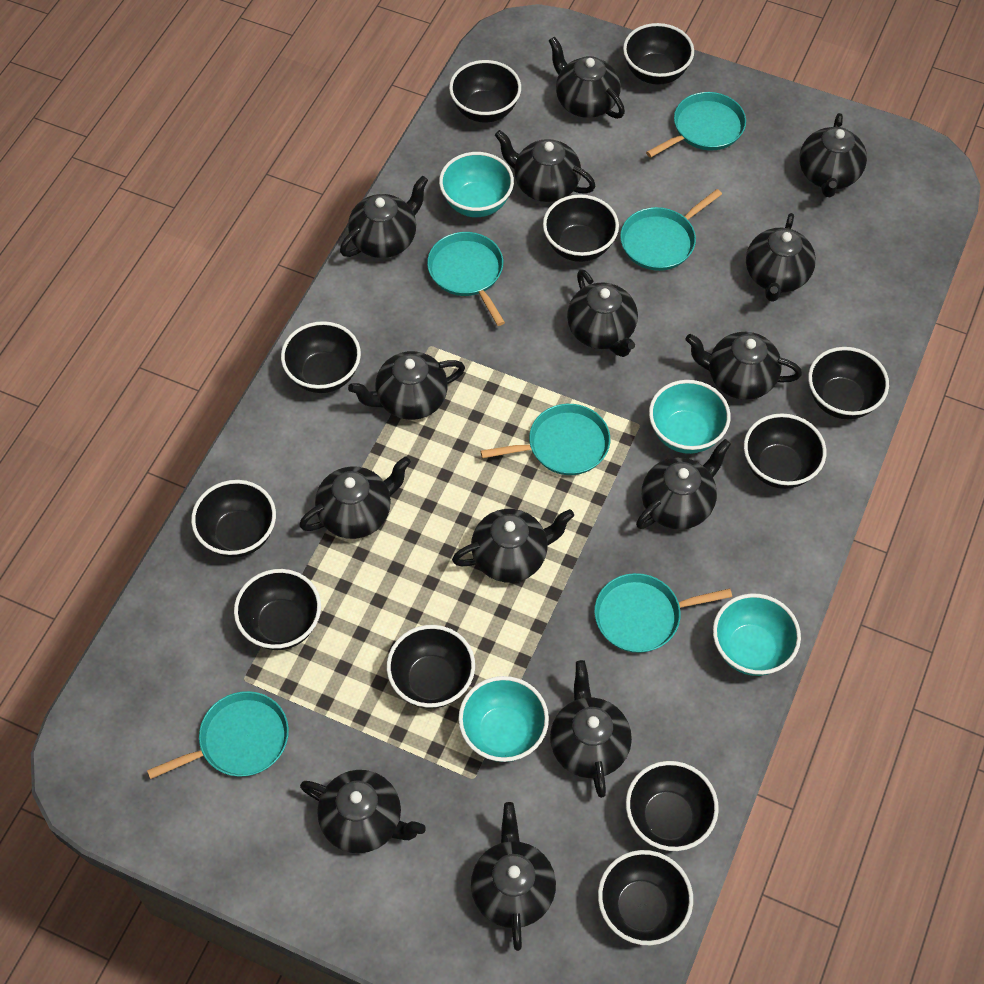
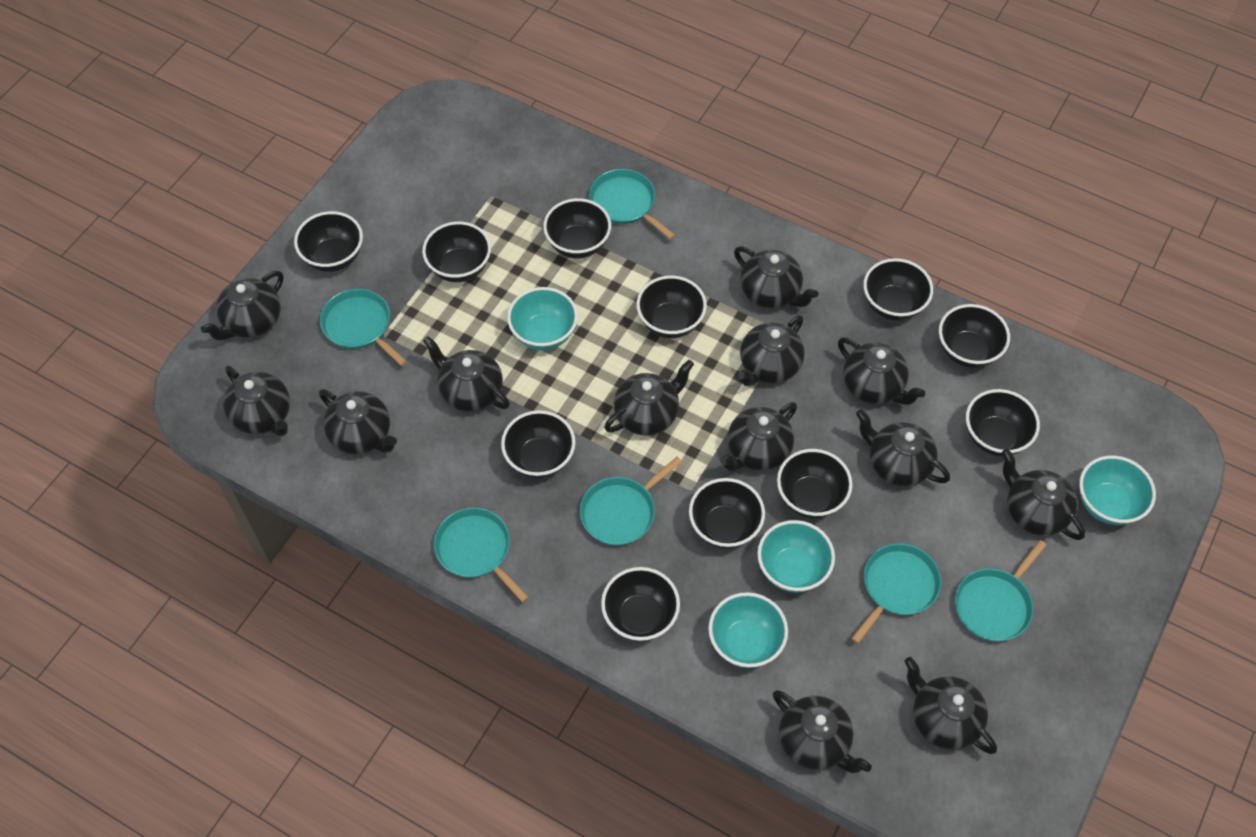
black teapot: 14 -> 13

